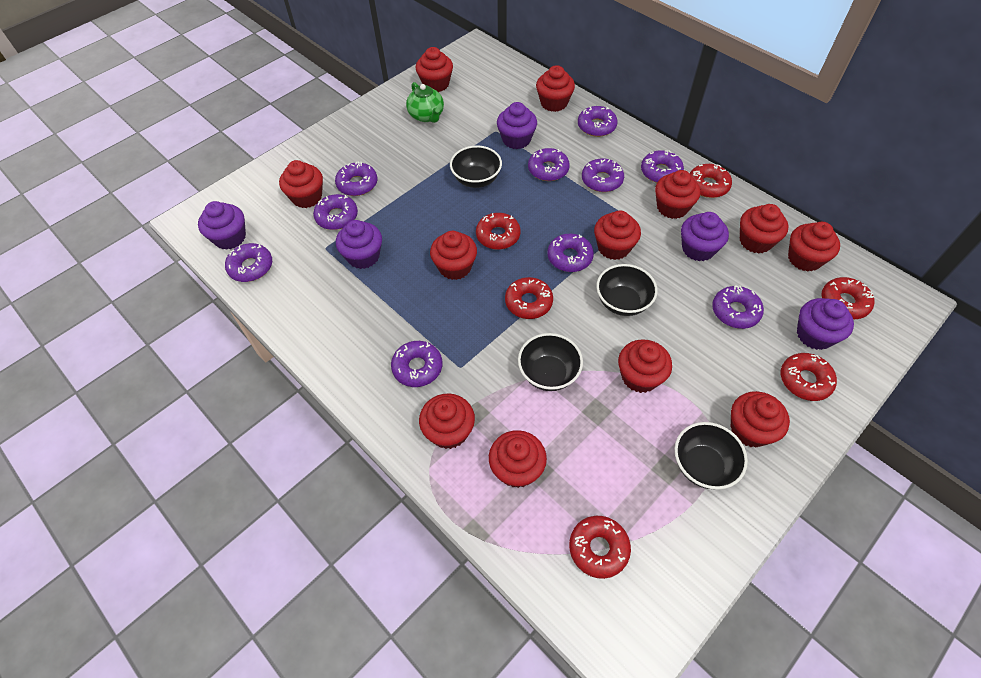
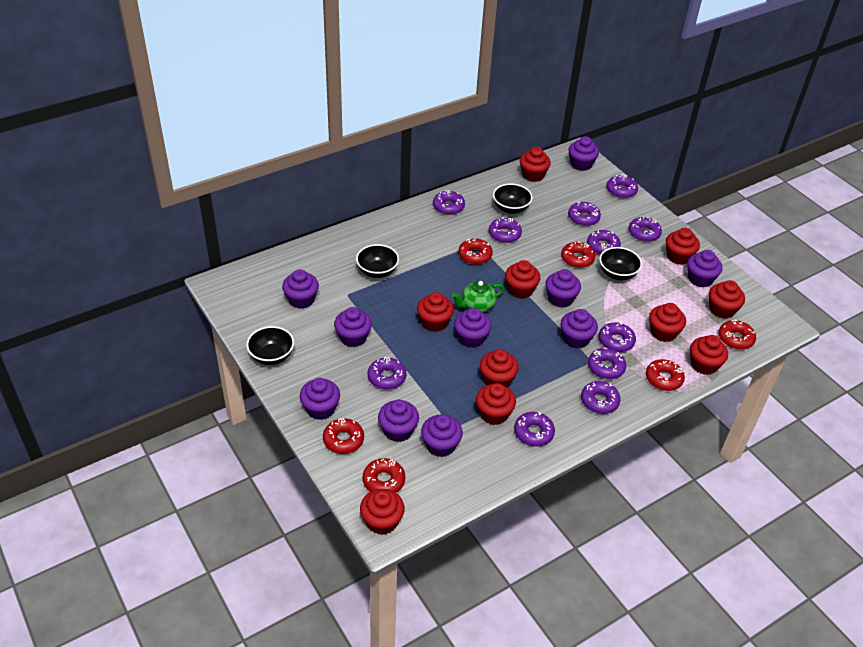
purple cupcake: 5 -> 10
purple donut: 10 -> 11
red cupcake: 12 -> 10

